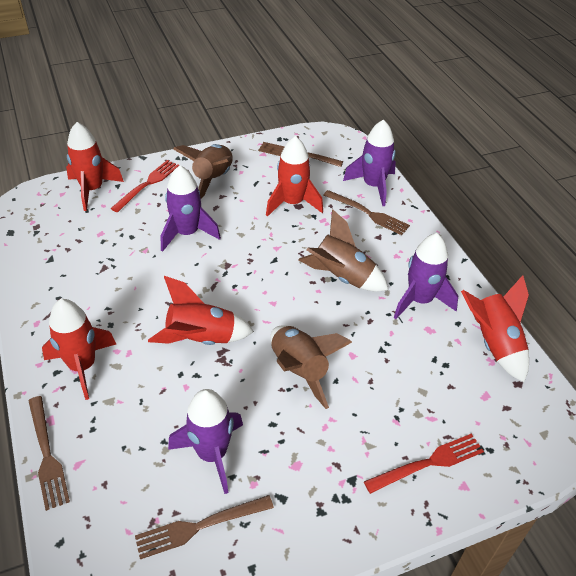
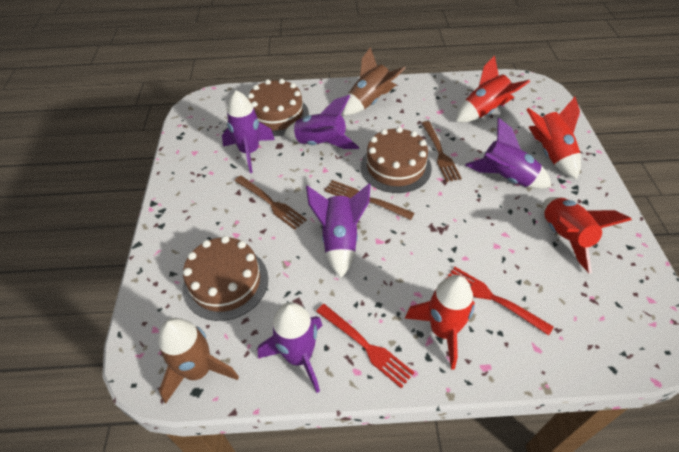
brown cake: 0 -> 3
brown fork: 4 -> 3
brown rocket: 3 -> 2
purple rocket: 4 -> 5
red rocket: 5 -> 4

